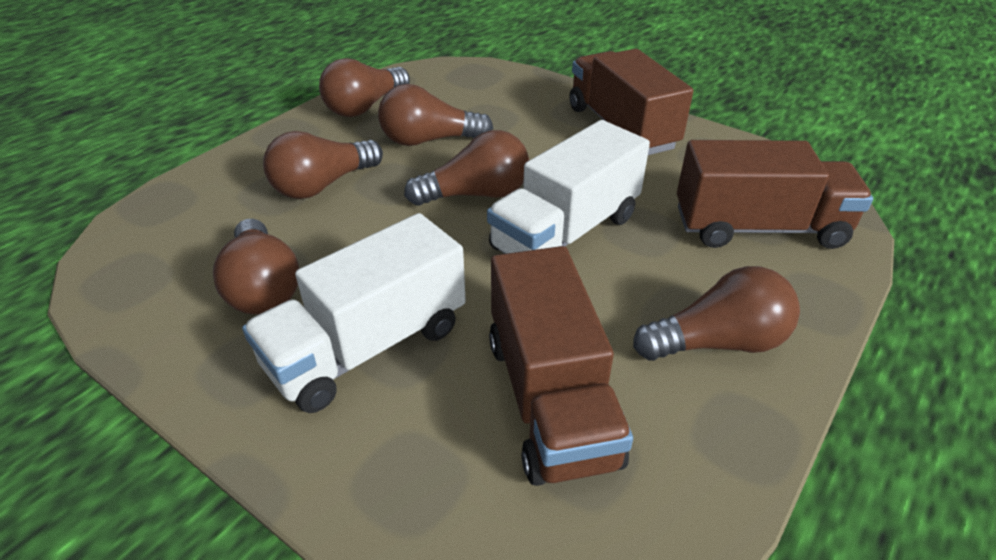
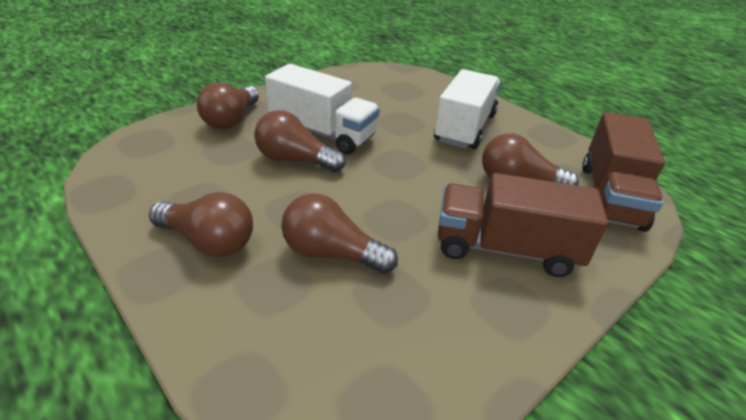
brown light bulb: 6 -> 5
brown truck: 3 -> 2

